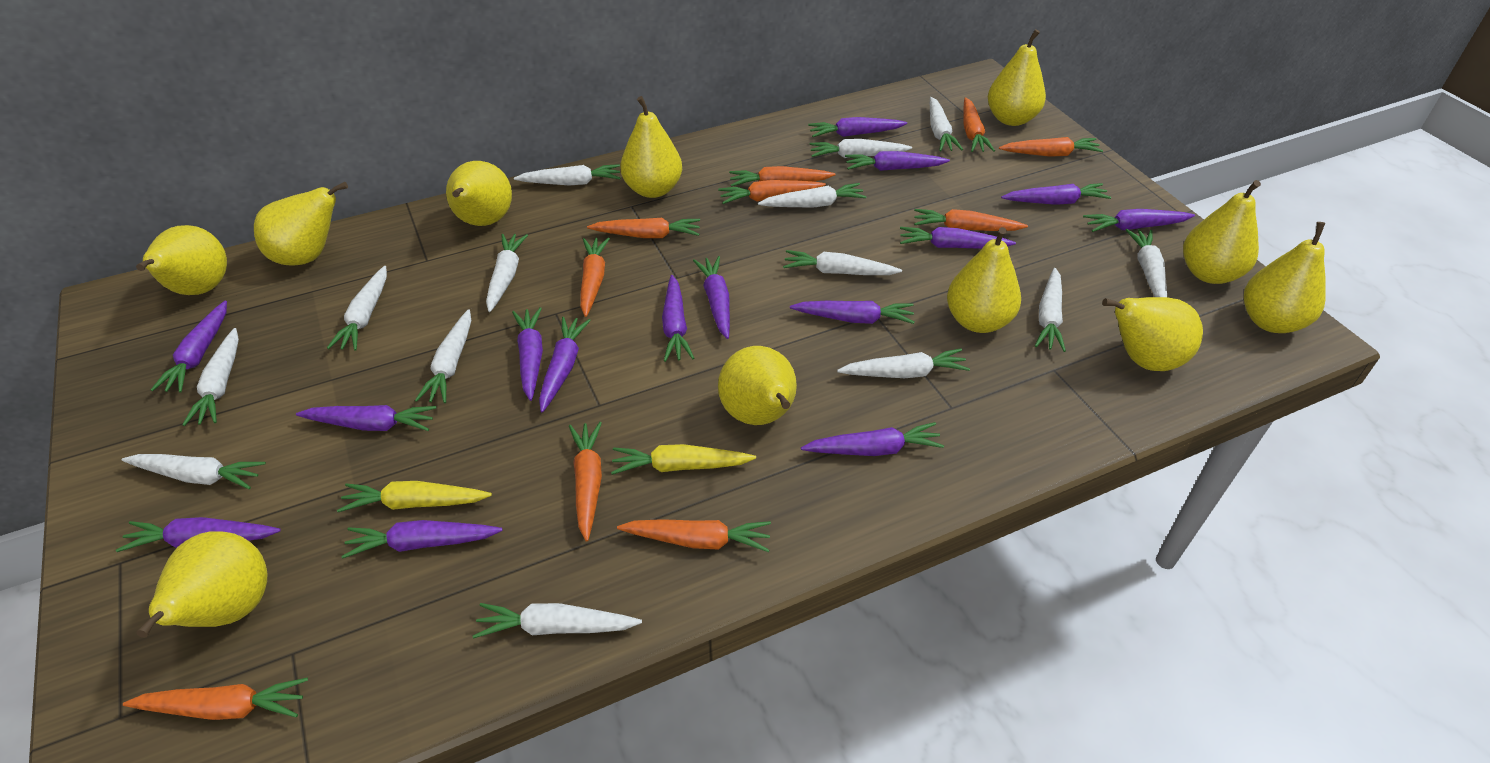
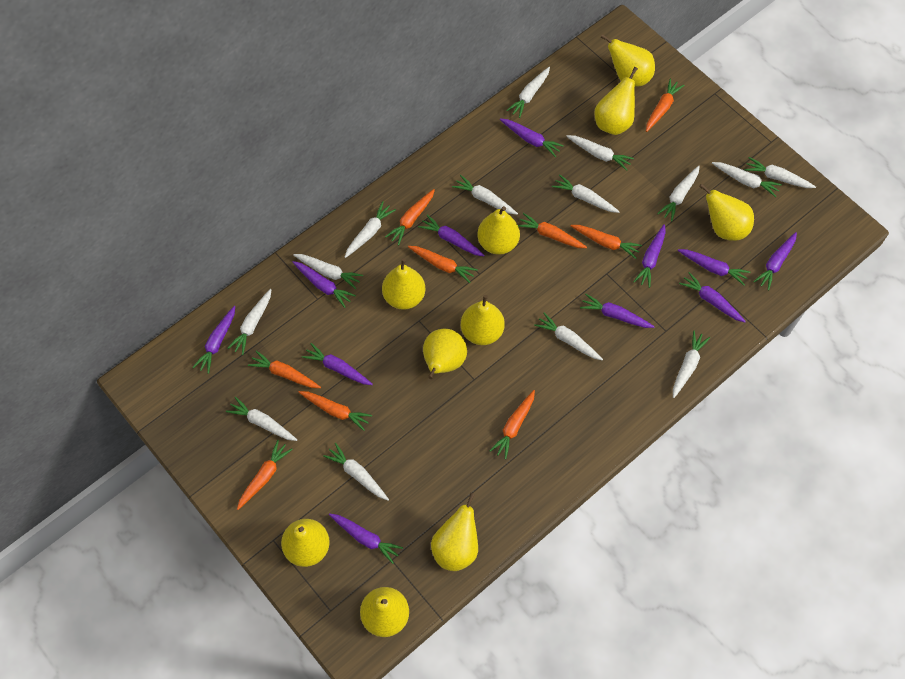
orange carrot: 10 -> 9
purple carrot: 15 -> 11
yellow carrot: 2 -> 0
yellow pear: 11 -> 10

